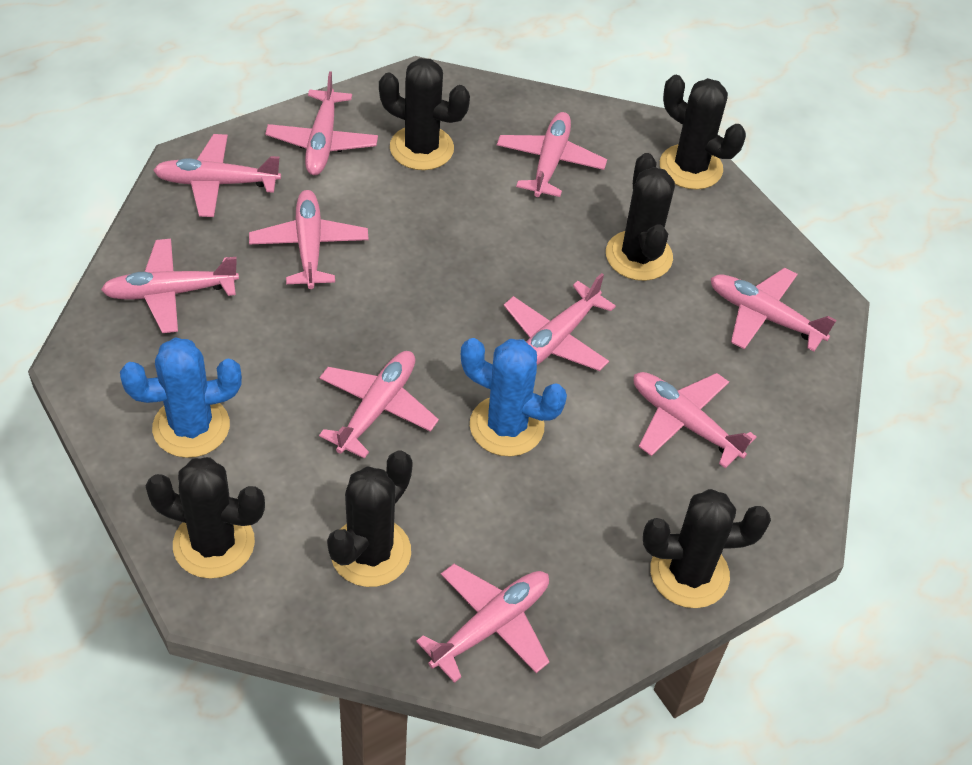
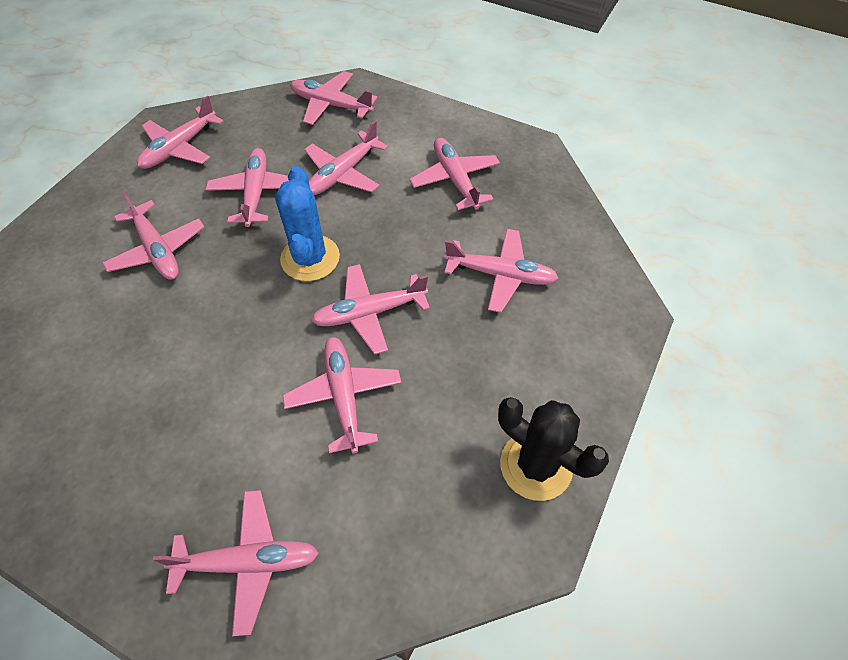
black cactus: 6 -> 1
blue cactus: 2 -> 1

